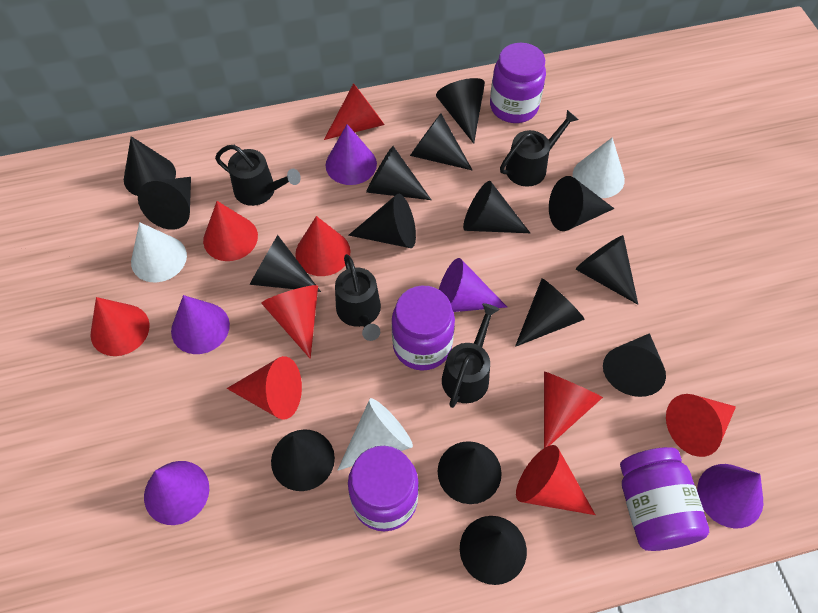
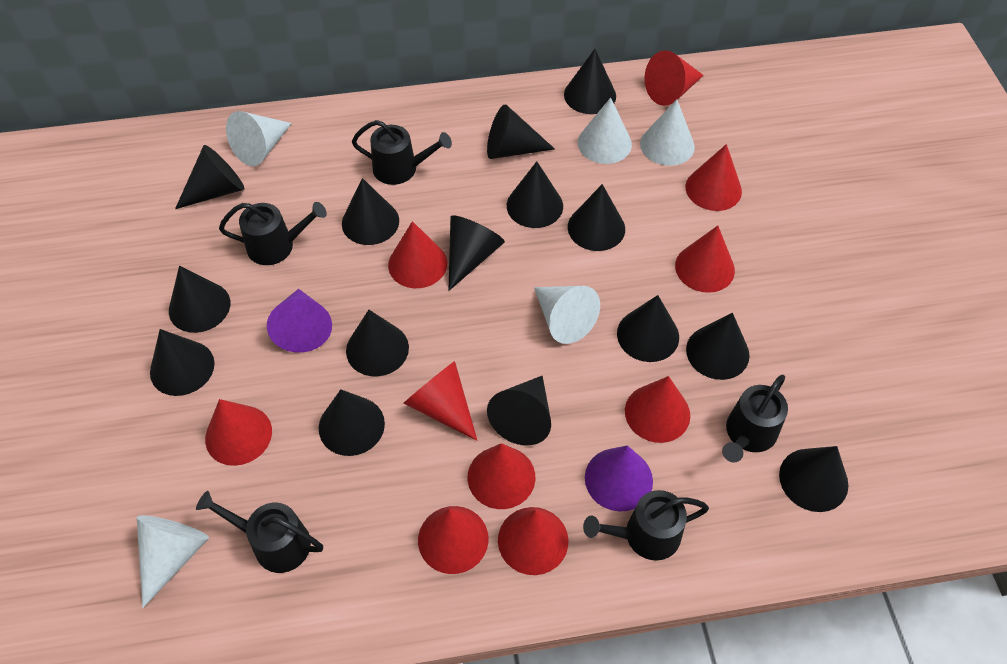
black watering can: 4 -> 5
purple cone: 5 -> 2
purple jar: 4 -> 0
red cone: 9 -> 10
white cone: 3 -> 5

